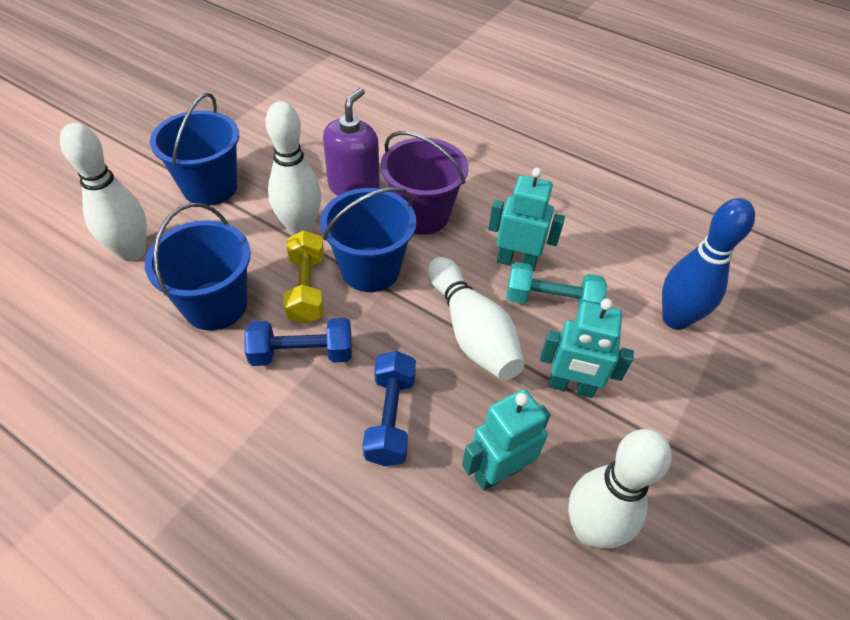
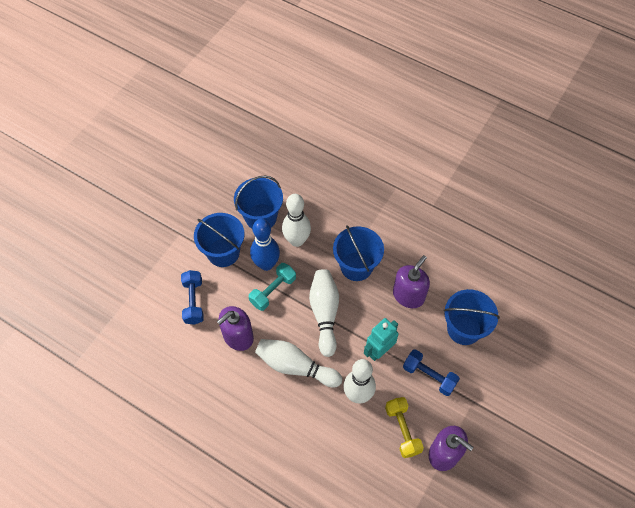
blue bucket: 3 -> 4
purple bucket: 1 -> 0
purple soap dispenser: 1 -> 3
turquoise robot: 3 -> 1

